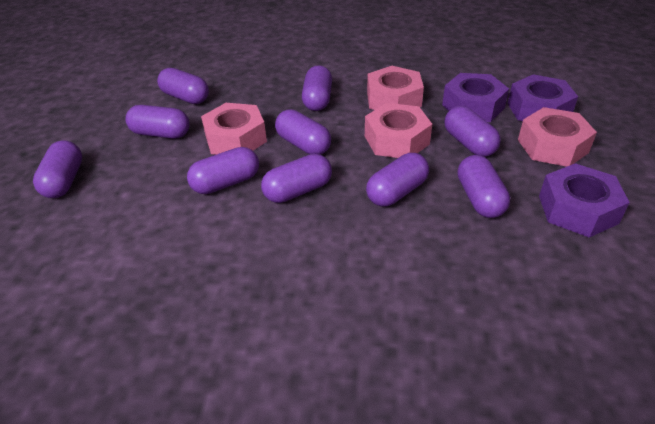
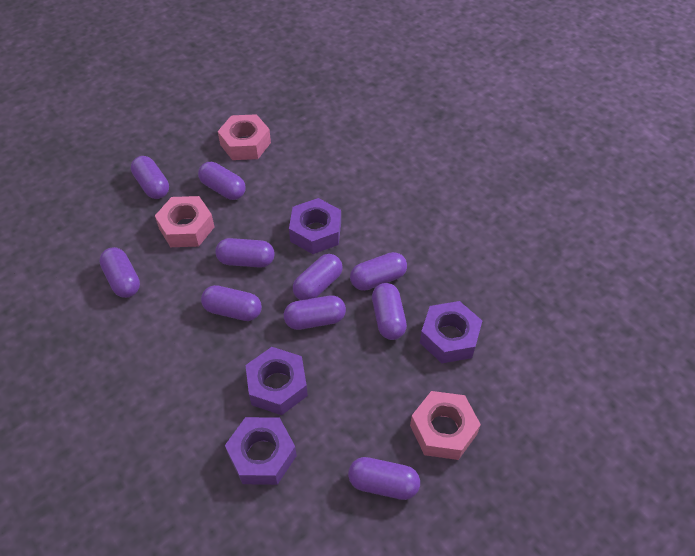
pink nut: 4 -> 3
purple nut: 3 -> 4

